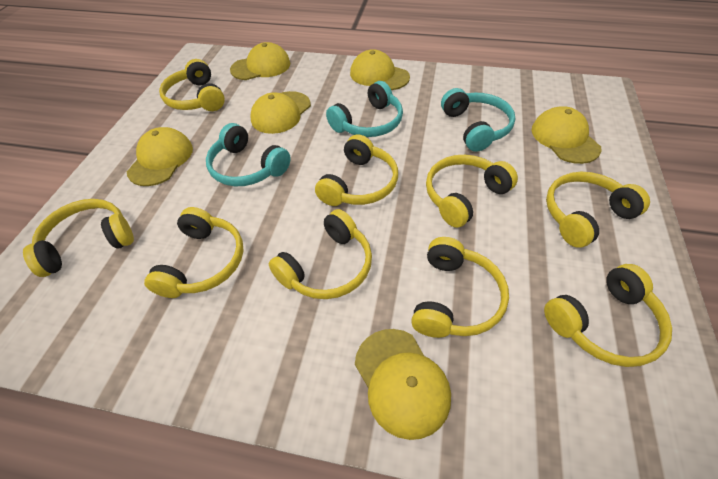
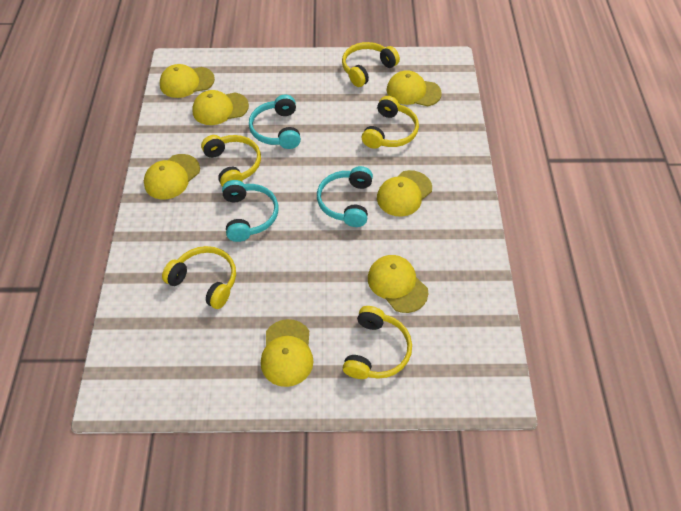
yellow cap: 6 -> 7
yellow headphones: 9 -> 5

